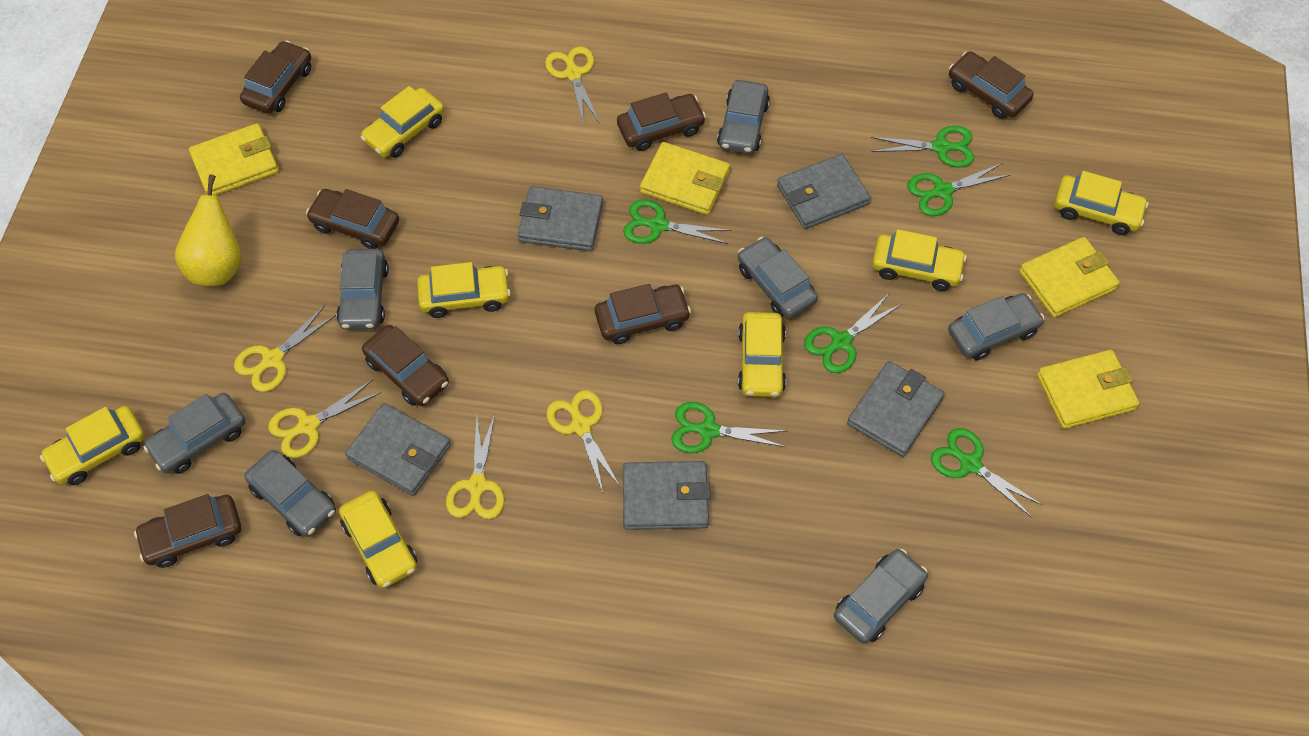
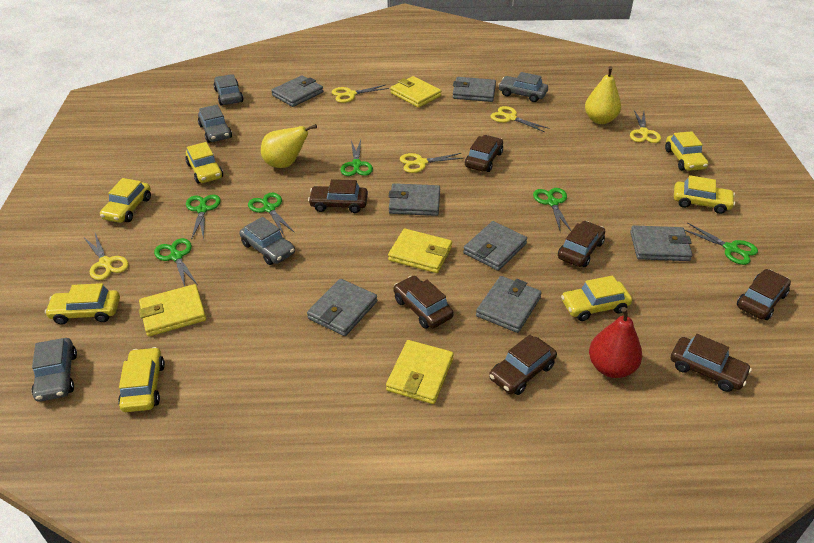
grey car: 7 -> 5
grey wallet: 5 -> 7
red pear: 0 -> 1
yellow pear: 1 -> 2

